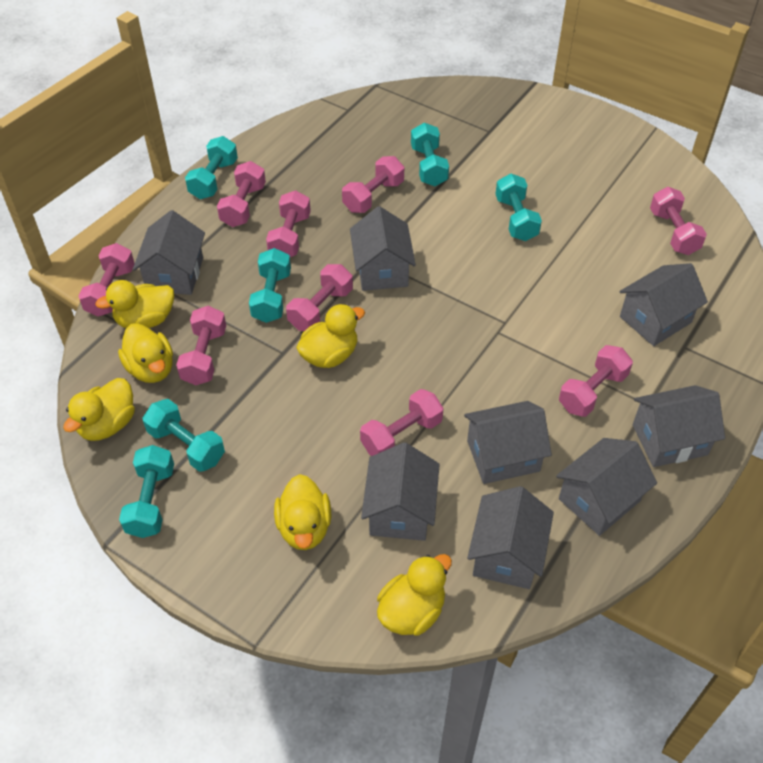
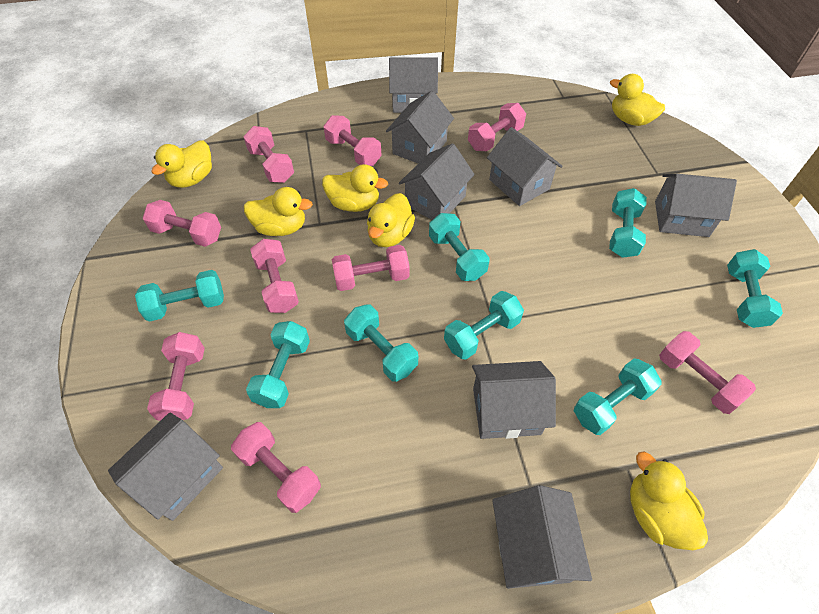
turquoise dumbbell: 6 -> 8

